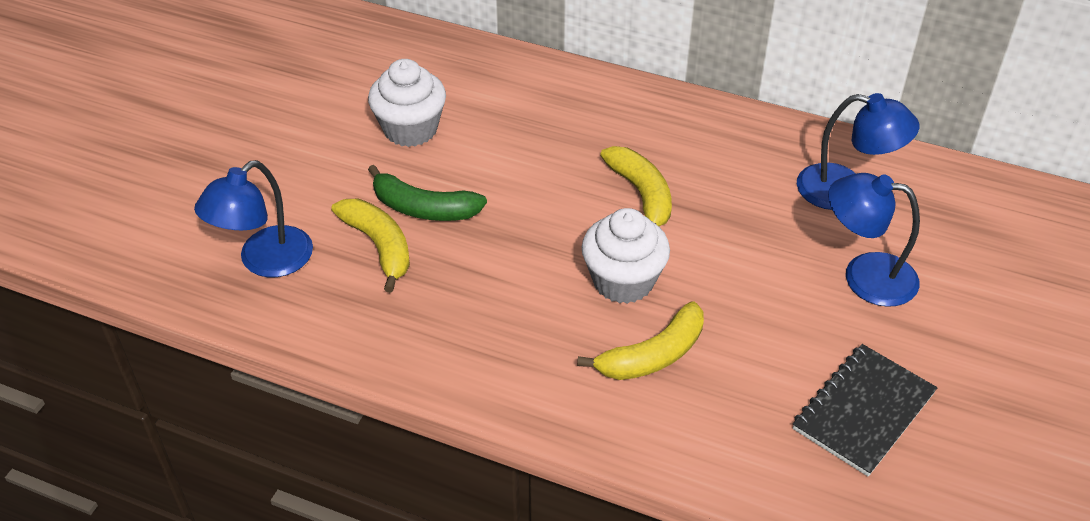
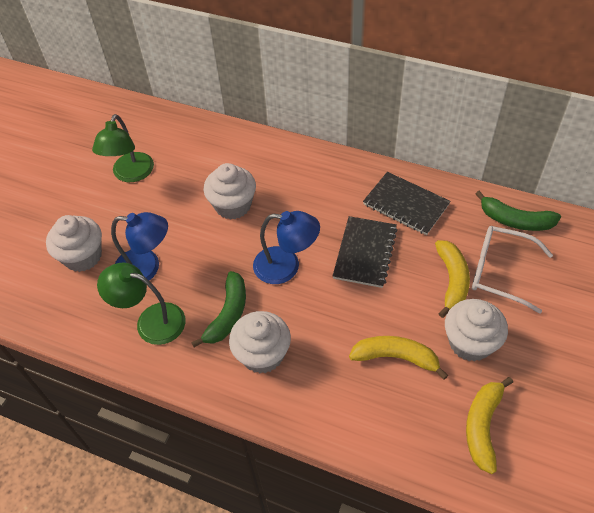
black notebook: 1 -> 2
blue lamp: 3 -> 2
green banana: 1 -> 2
green lamp: 0 -> 2
white cupcake: 2 -> 4
white glasses: 0 -> 1

